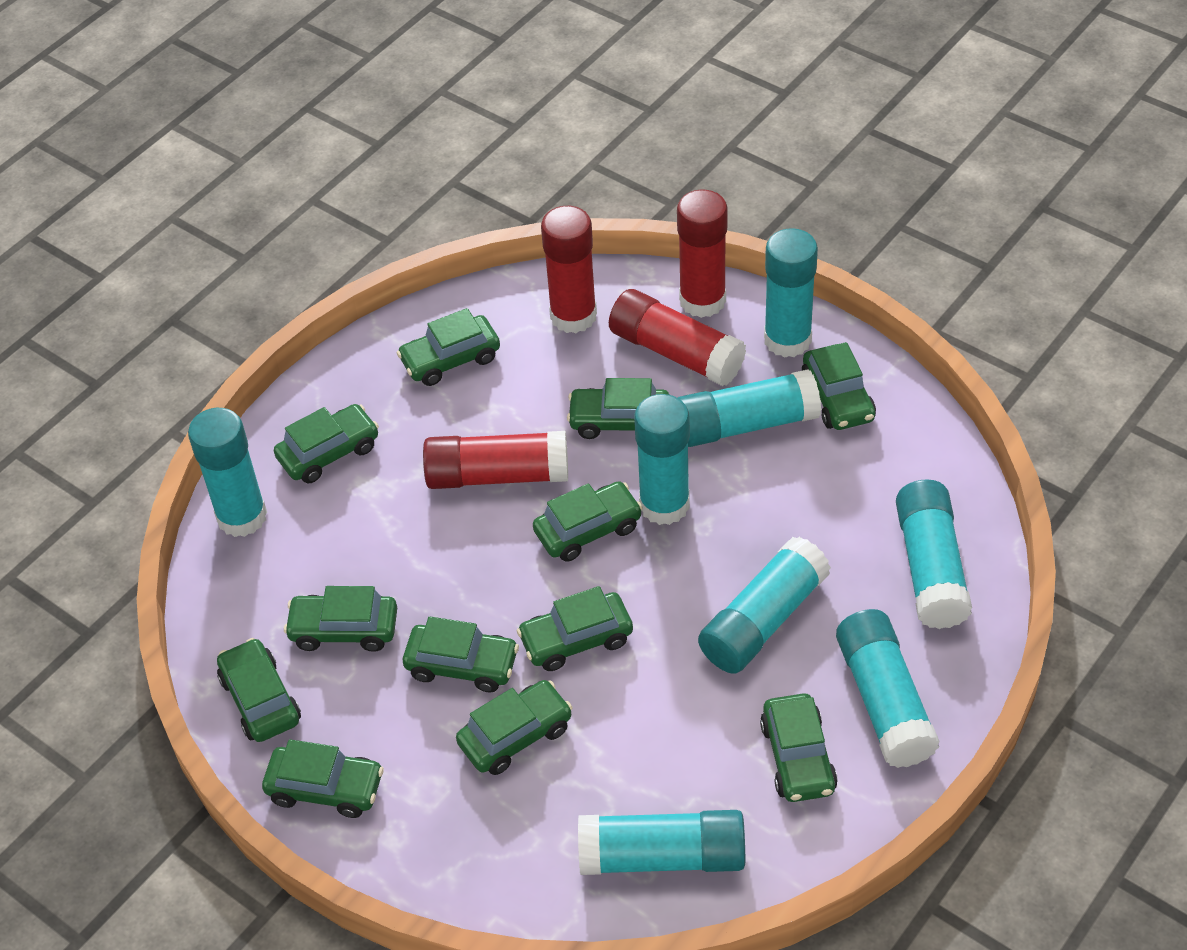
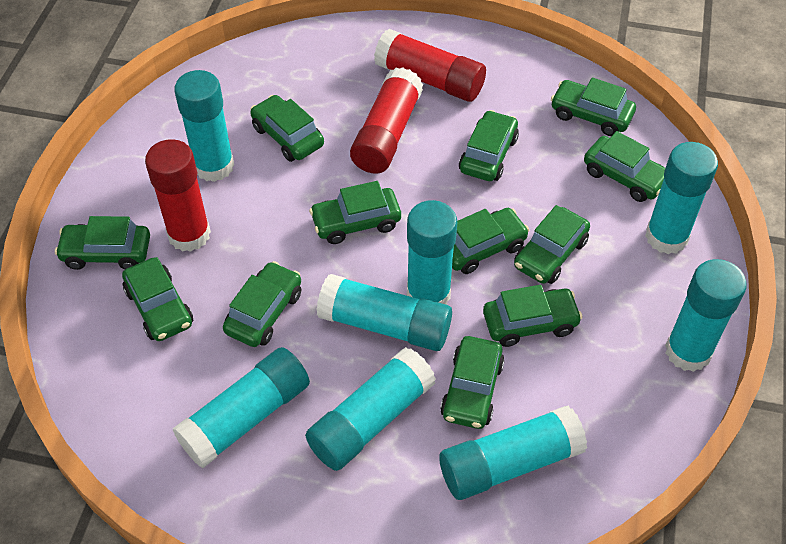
red glue stick: 4 -> 3

